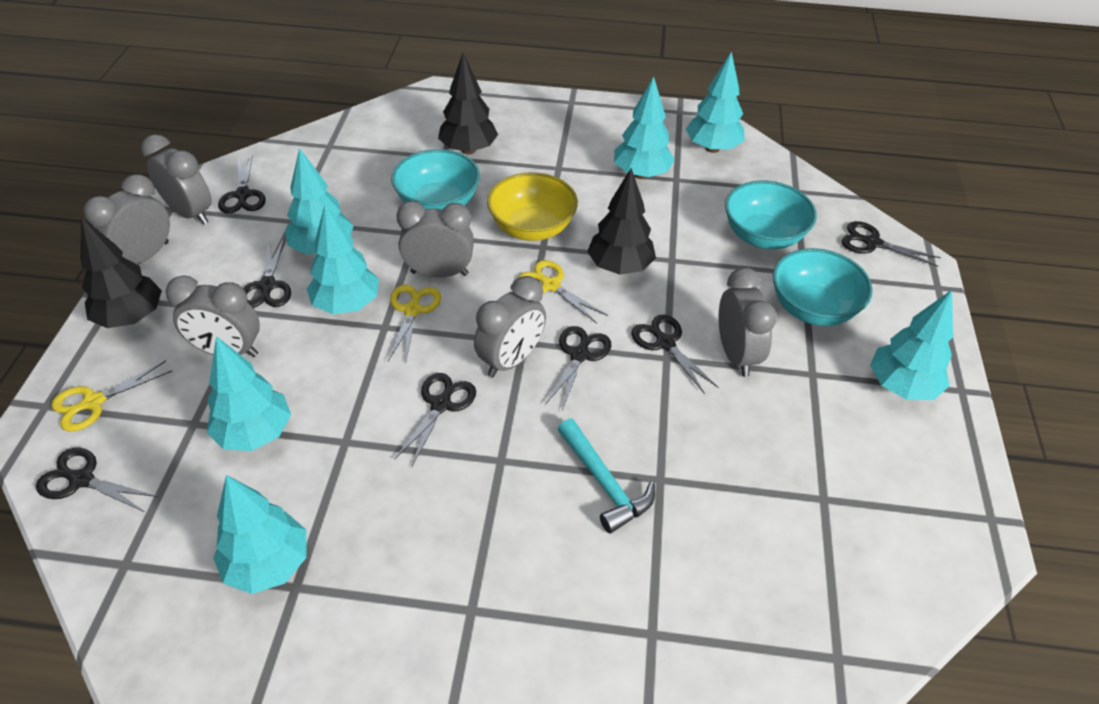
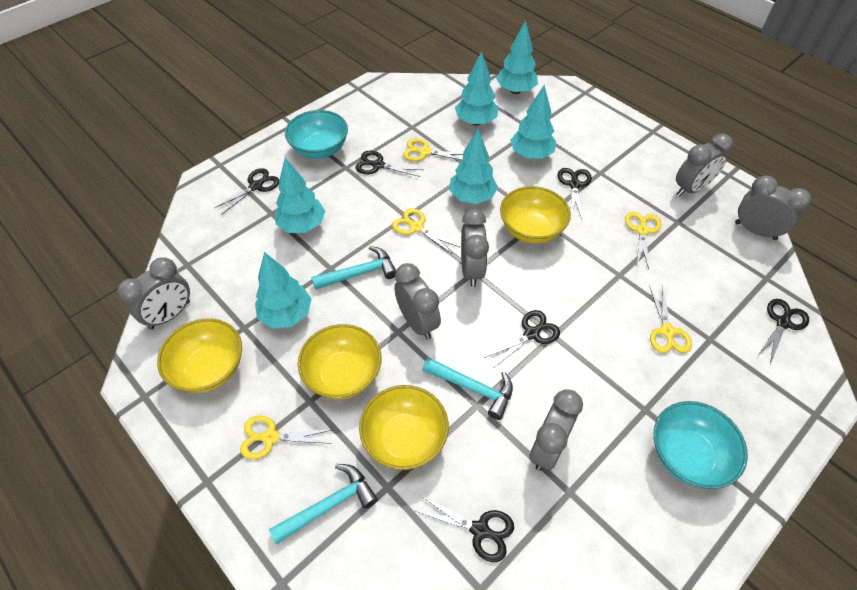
black scissors: 7 -> 6
black tree: 3 -> 0
turquoise bowl: 3 -> 2
turquoise hammer: 1 -> 3
turquoise tree: 7 -> 6
yellow bowl: 1 -> 4
yellow scissors: 3 -> 5

